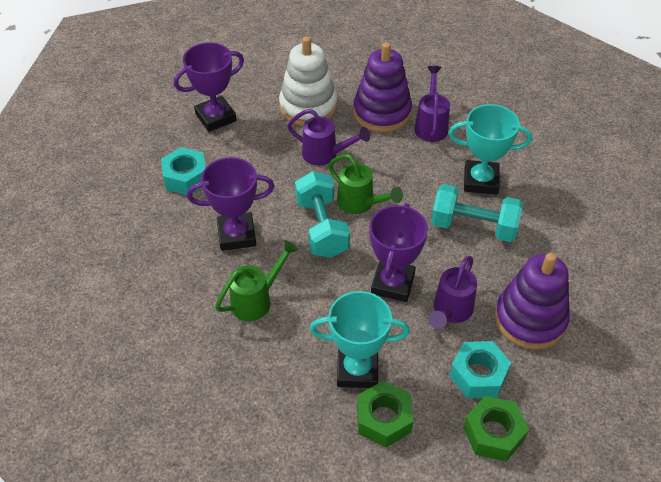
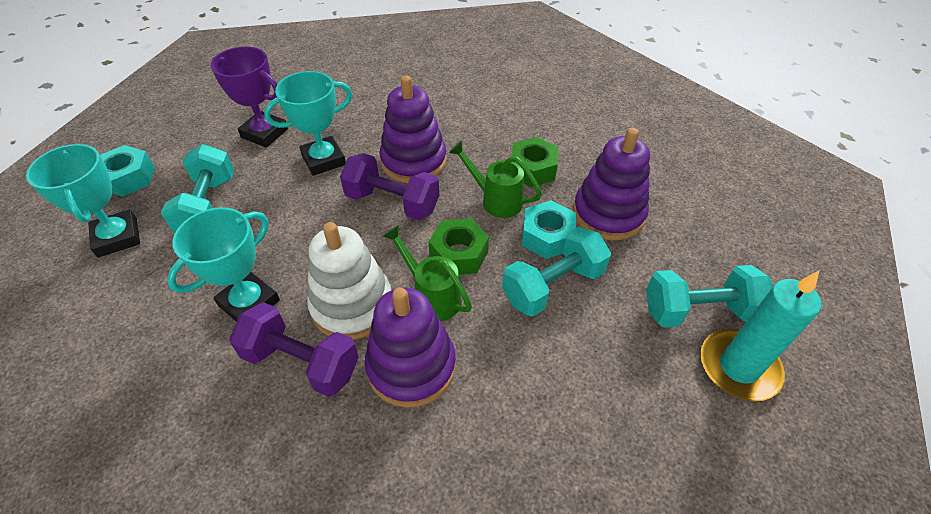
purple dumbbell: 0 -> 2
purple stacking toy: 2 -> 3
purple trophy: 3 -> 1
purple watering can: 3 -> 0
turquoise candle: 0 -> 1
turquoise dumbbell: 2 -> 3
turquoise trophy: 2 -> 3

